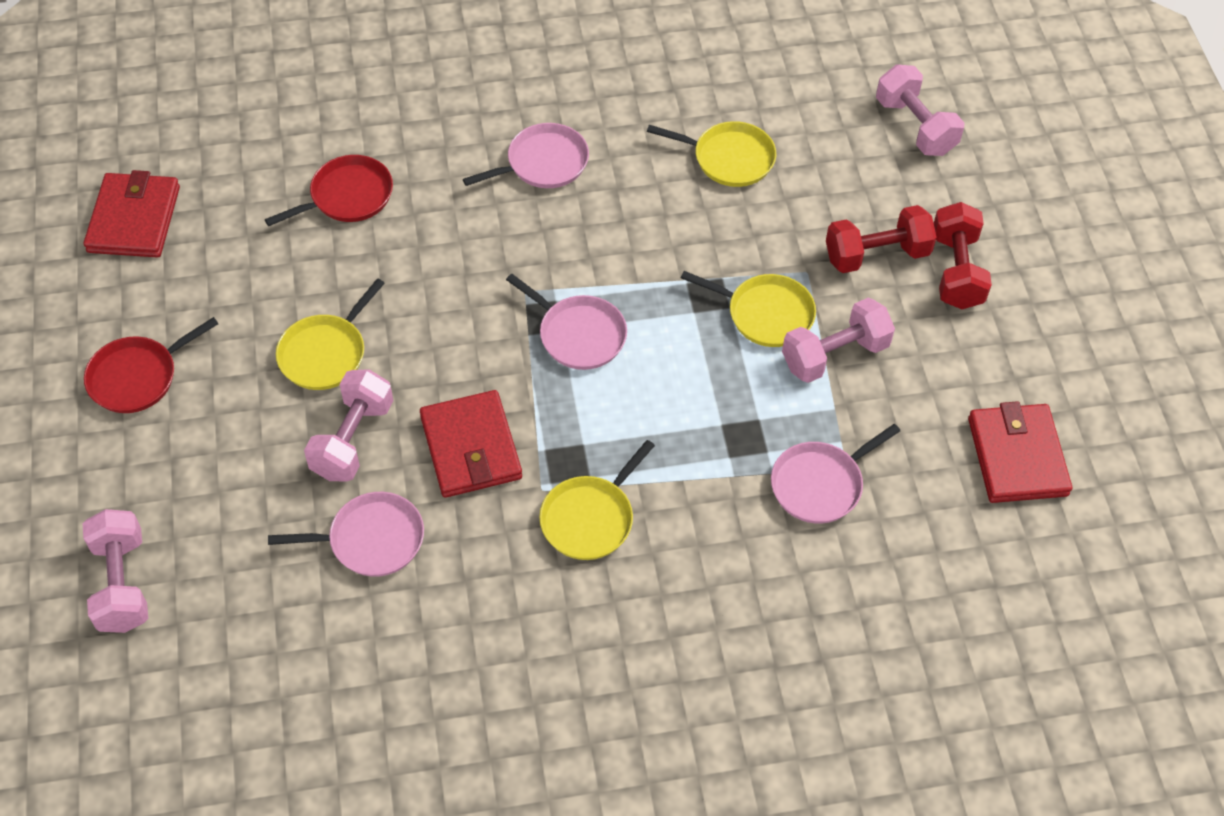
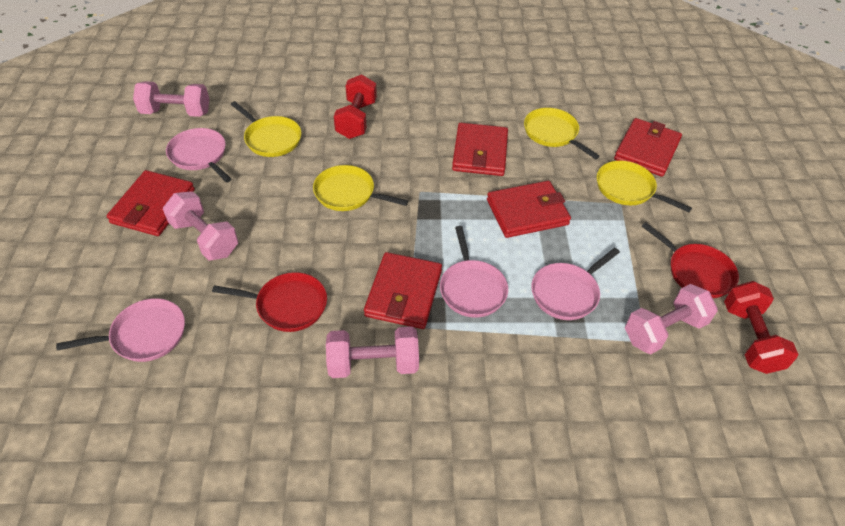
red wallet: 3 -> 5

